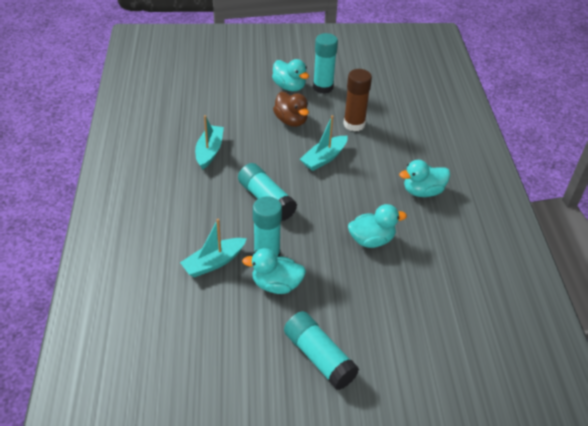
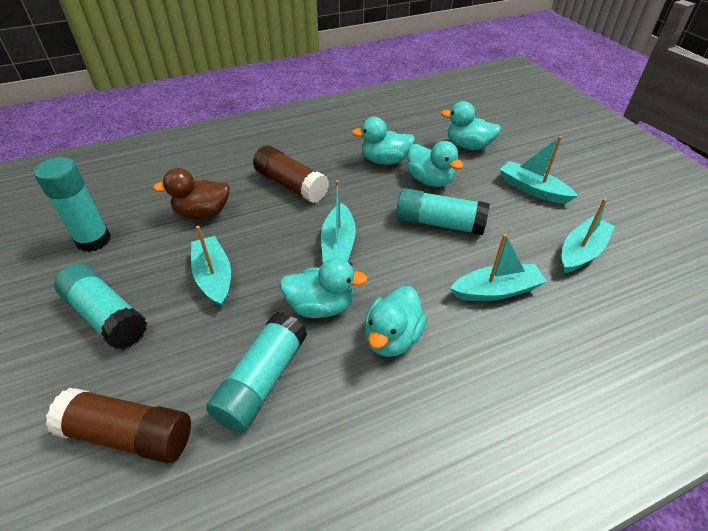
brown glue stick: 1 -> 2
turquoise boat: 3 -> 5
turquoise duck: 4 -> 5

